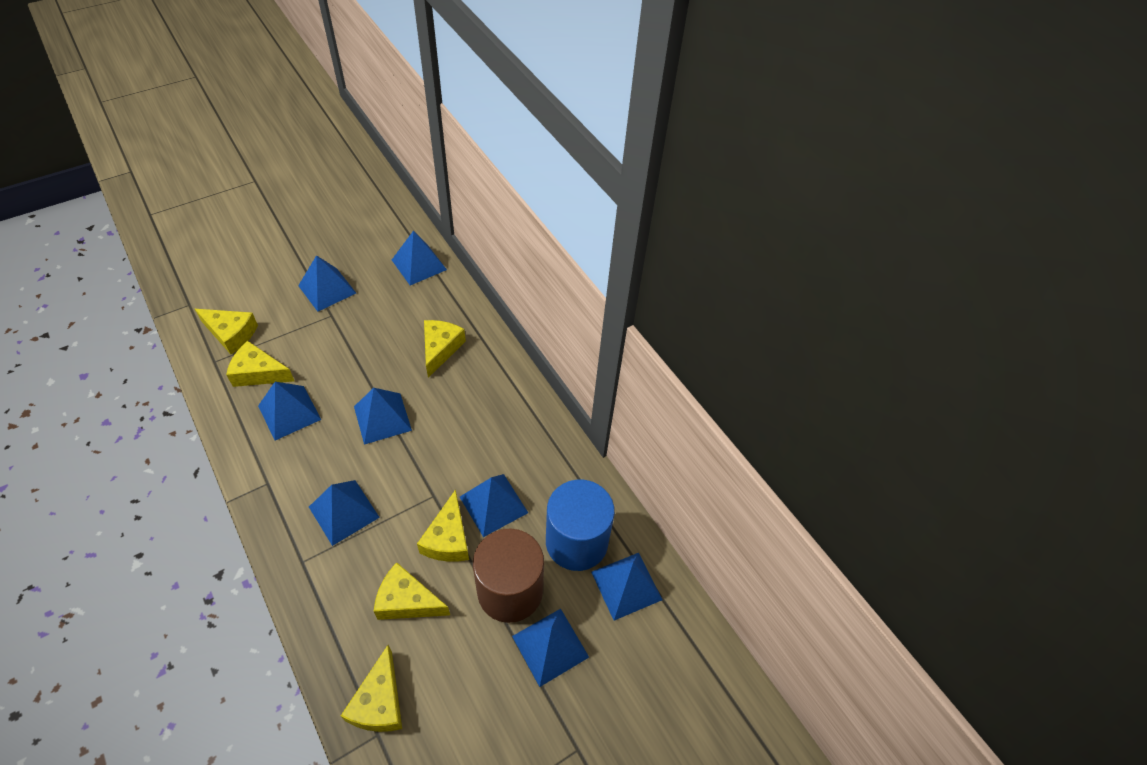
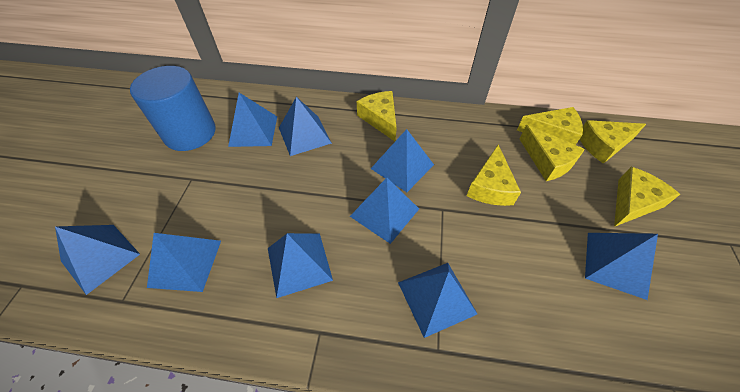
blue pyramid: 8 -> 9
brown cylinder: 1 -> 0

